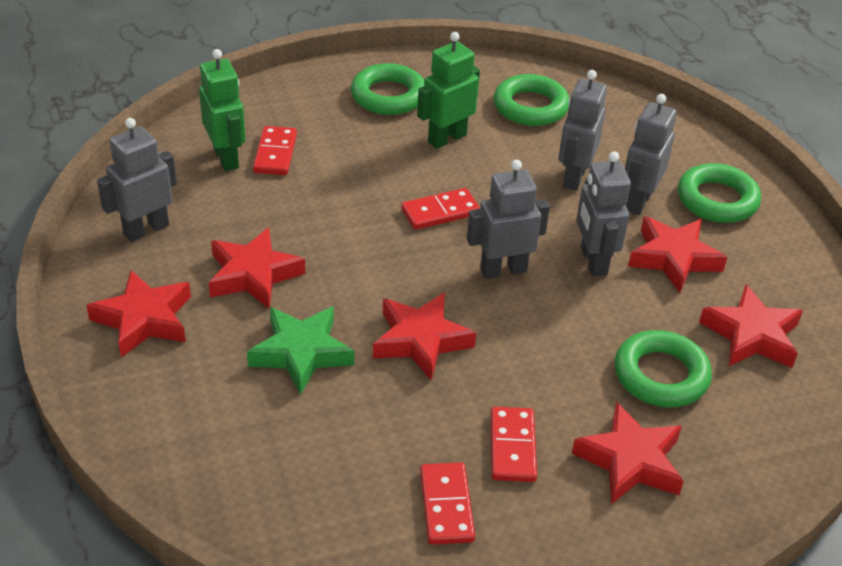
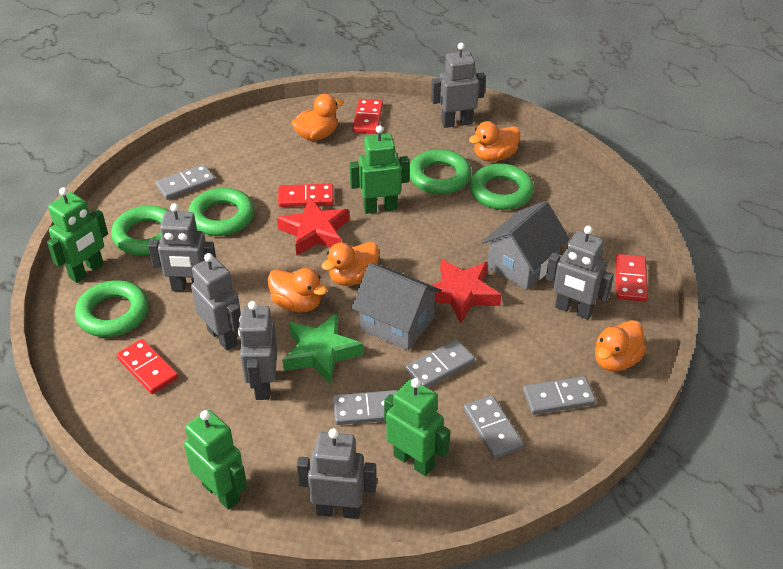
green ring: 4 -> 5
green robot: 2 -> 4
grey domino: 0 -> 5
grey house: 0 -> 2
grey robot: 5 -> 6
orange duck: 0 -> 5
red star: 6 -> 2

